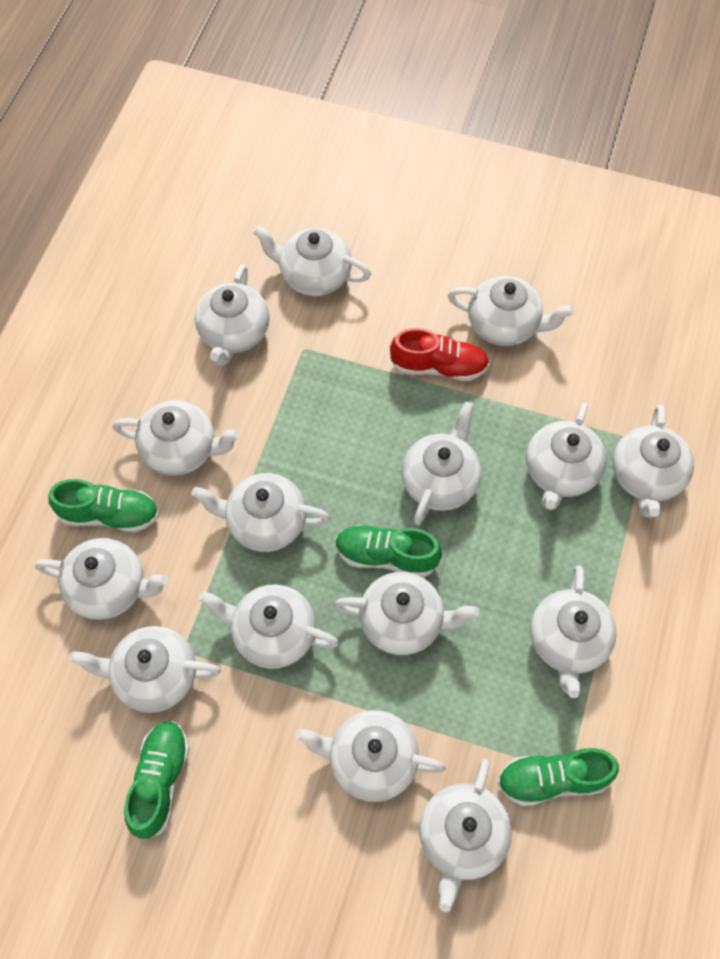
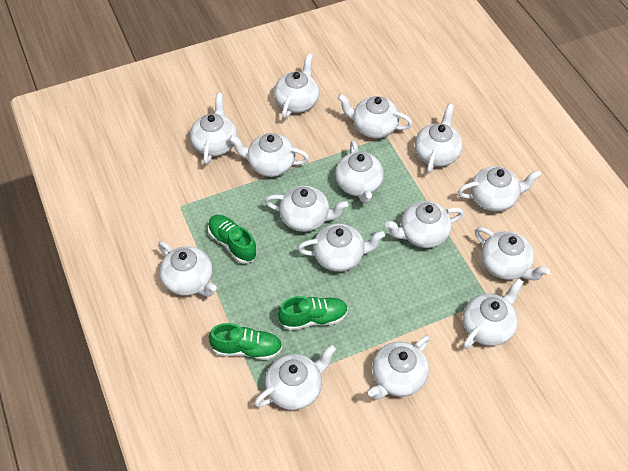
green shoe: 4 -> 3
red shoe: 1 -> 0

